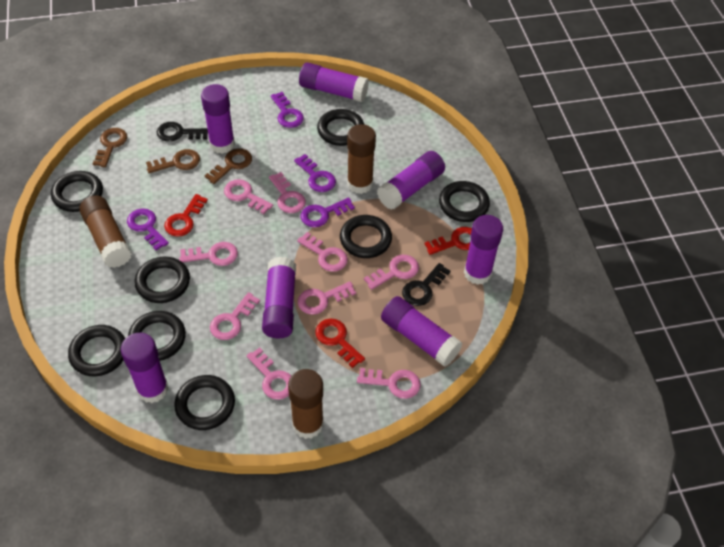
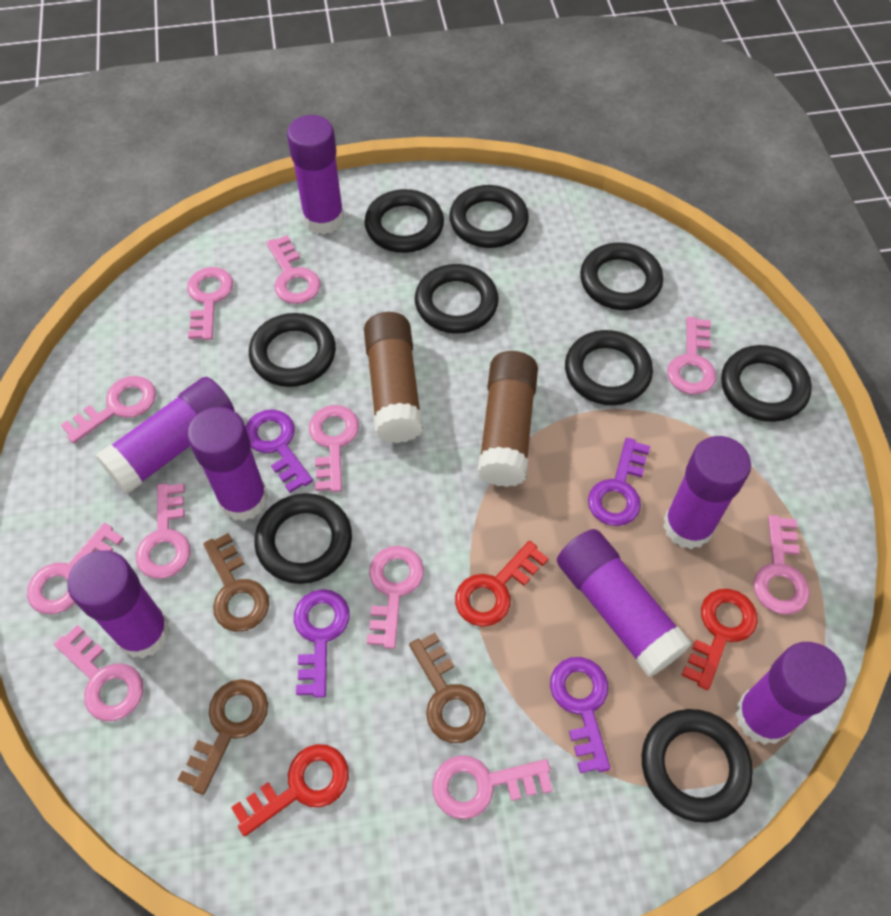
black key: 2 -> 0
black ring: 8 -> 9
brown glue stick: 3 -> 2
pink key: 9 -> 11

